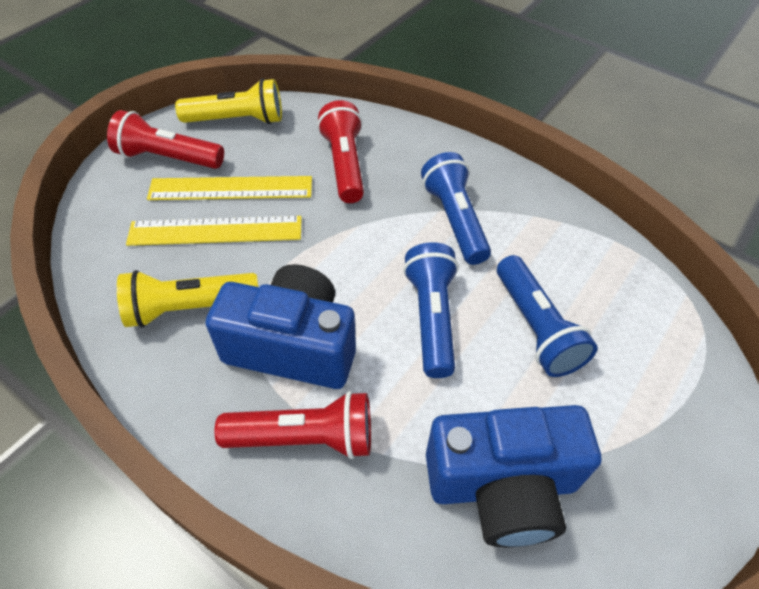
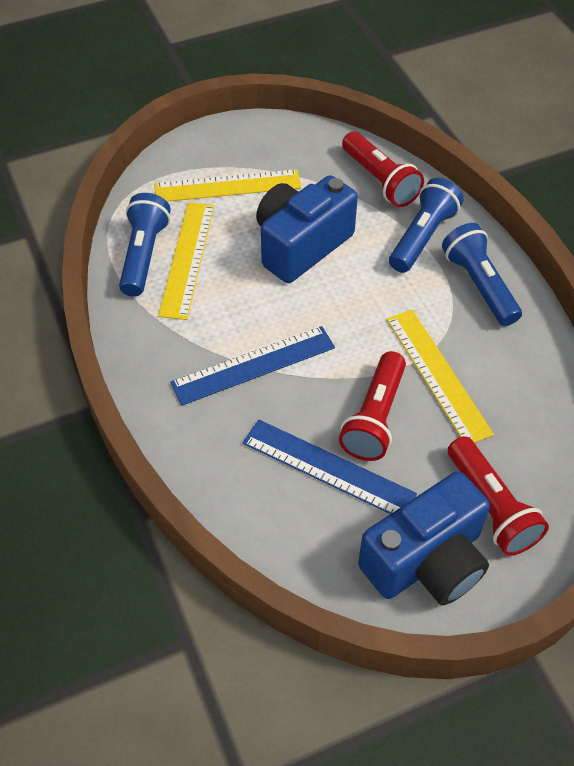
blue ruler: 0 -> 2
yellow flashlight: 2 -> 0
yellow ruler: 2 -> 3

